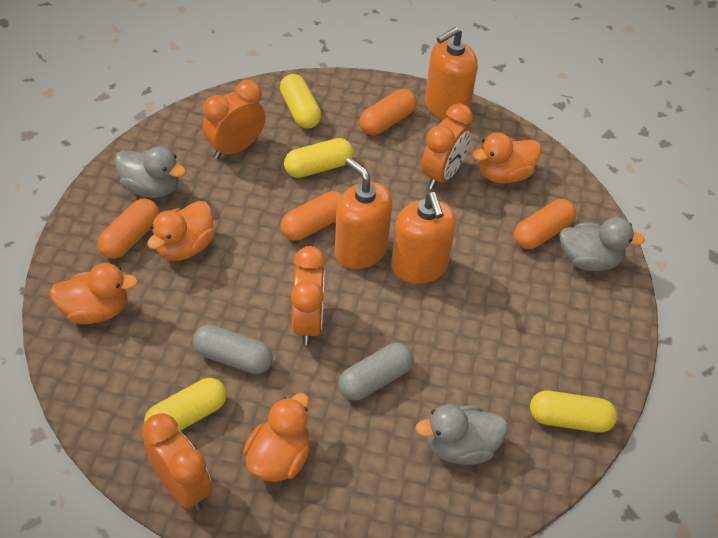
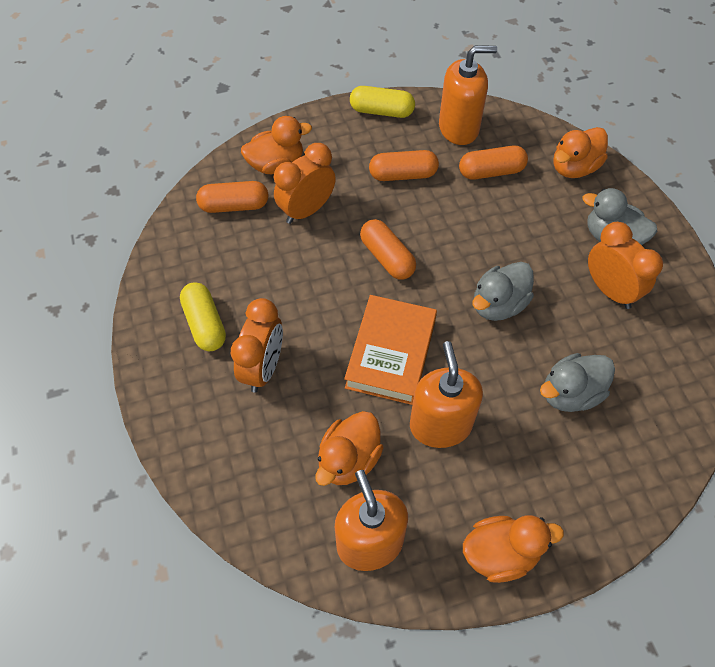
grey capsule: 2 -> 0
orange book: 0 -> 1
orange clock: 4 -> 3
yellow capsule: 4 -> 2

